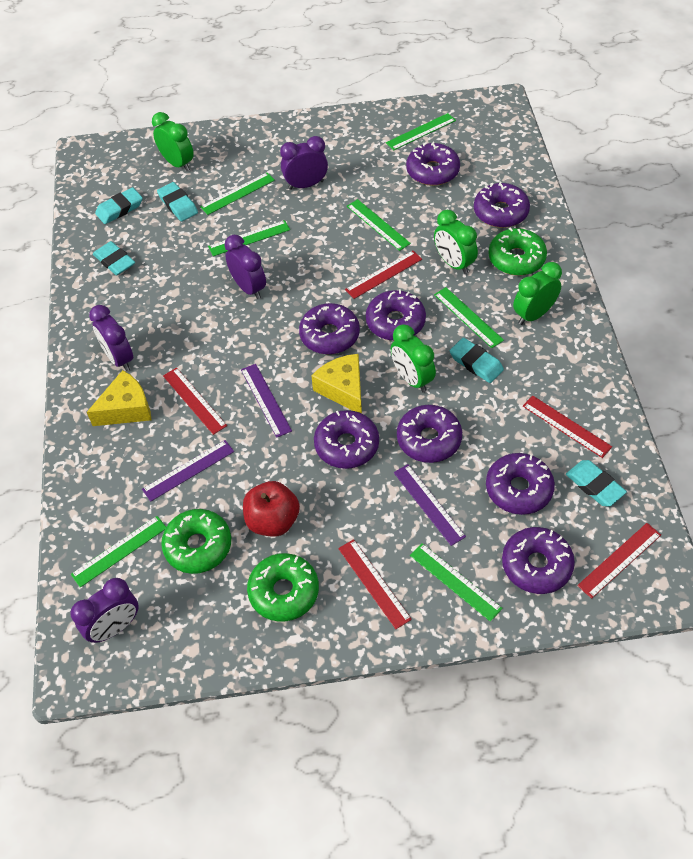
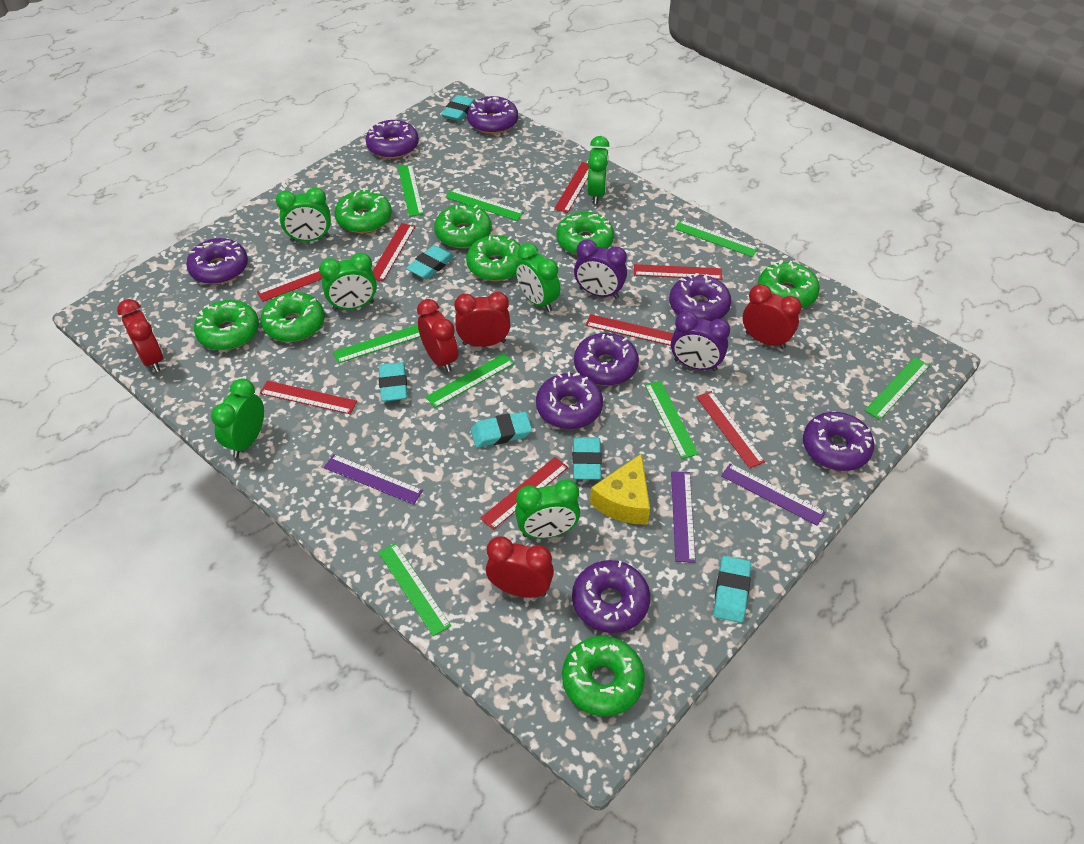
green clock: 4 -> 6
green donut: 3 -> 8
green ruler: 7 -> 8
purple clock: 4 -> 2
red apple: 1 -> 0
red clock: 0 -> 5
red ruler: 5 -> 8
turquoise eraser: 5 -> 6
yellow cheese: 2 -> 1

